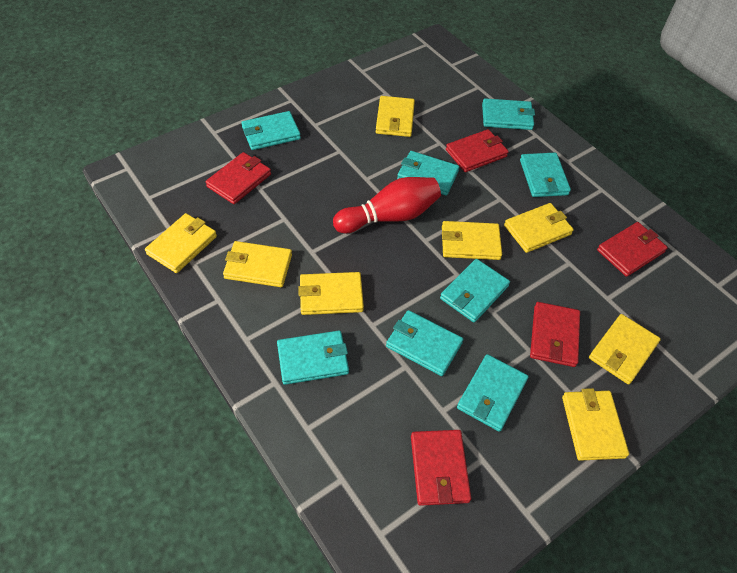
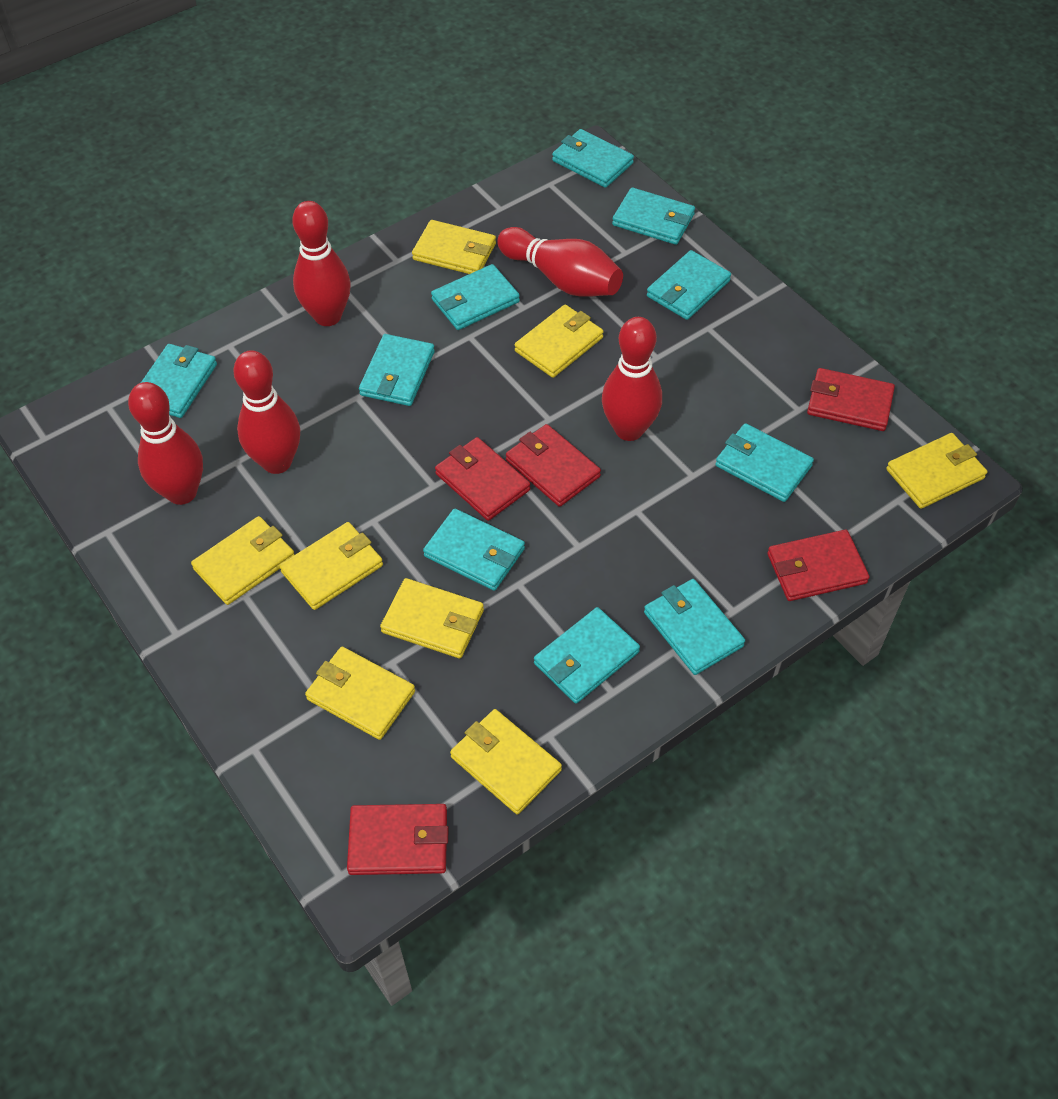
red bowling pin: 1 -> 5
turquoise wallet: 8 -> 10

